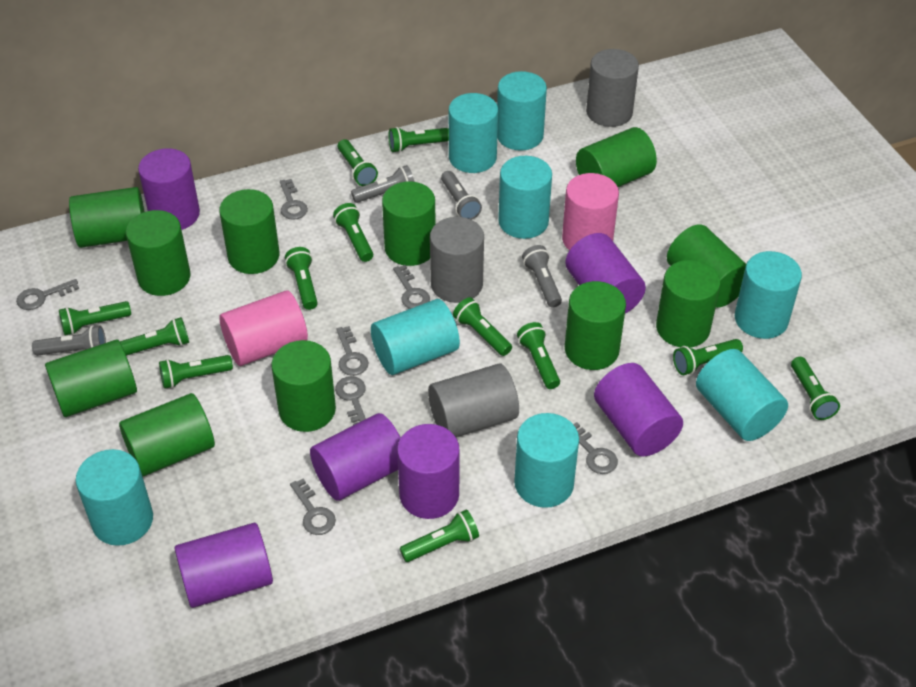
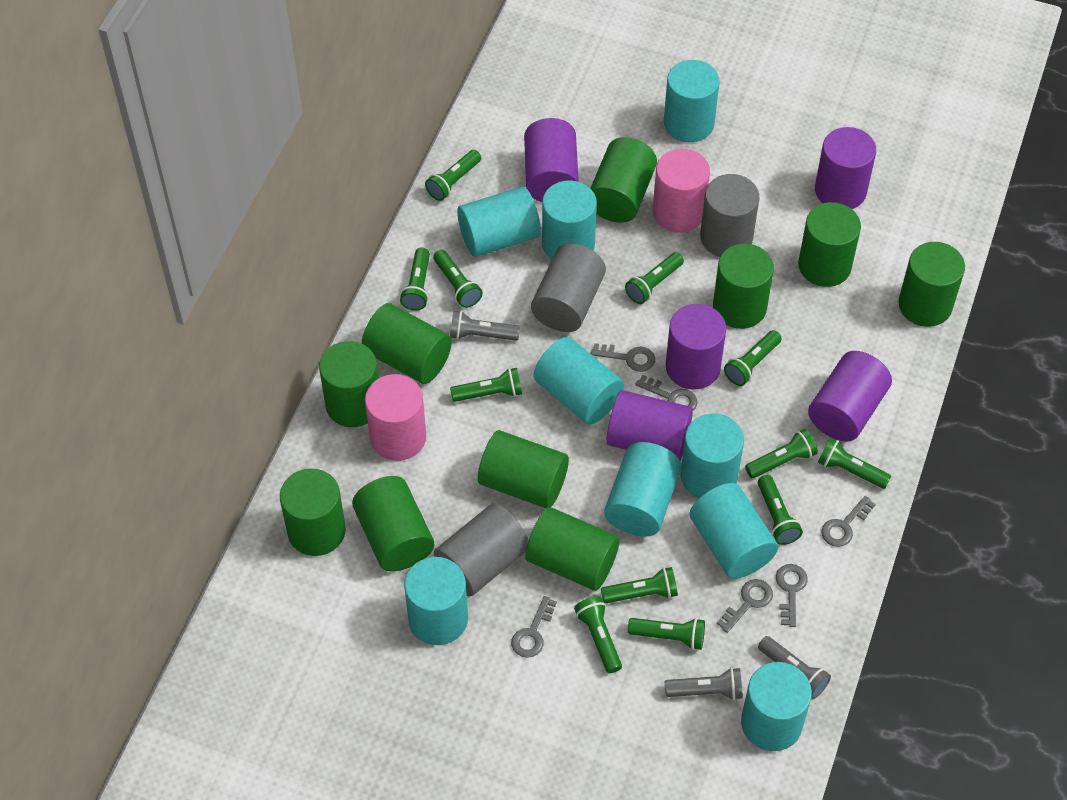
green cylinder: 11 -> 10
grey flashlight: 4 -> 3
grey key: 7 -> 6
purple cylinder: 6 -> 5
turquoise cylinder: 8 -> 9

